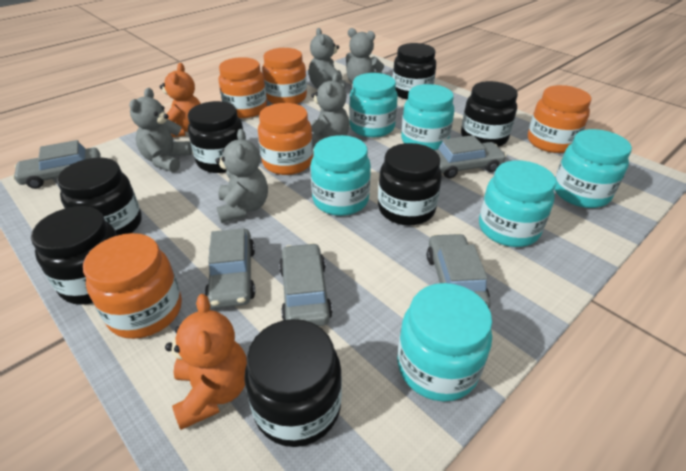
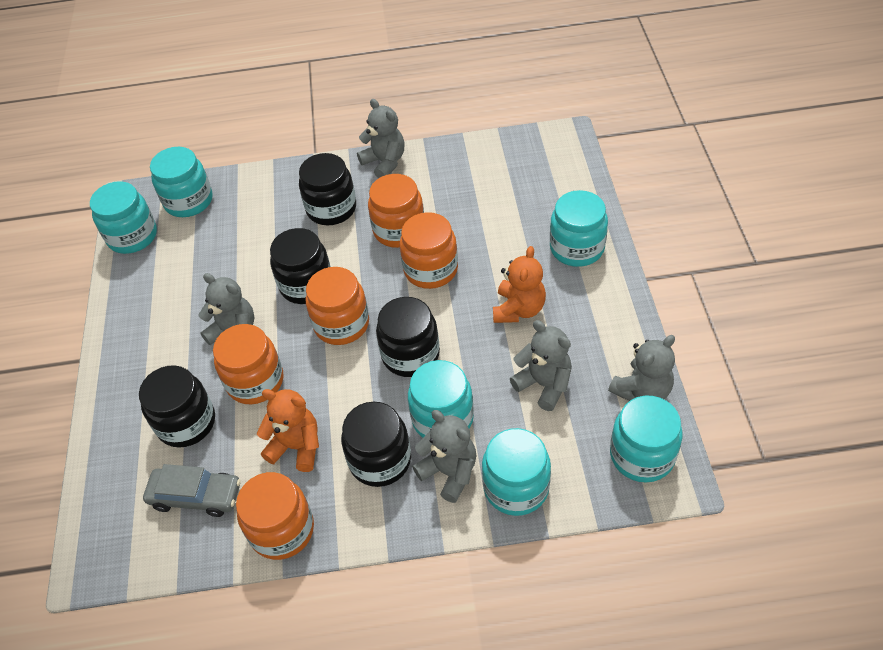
black jar: 7 -> 5
grey car: 5 -> 1

